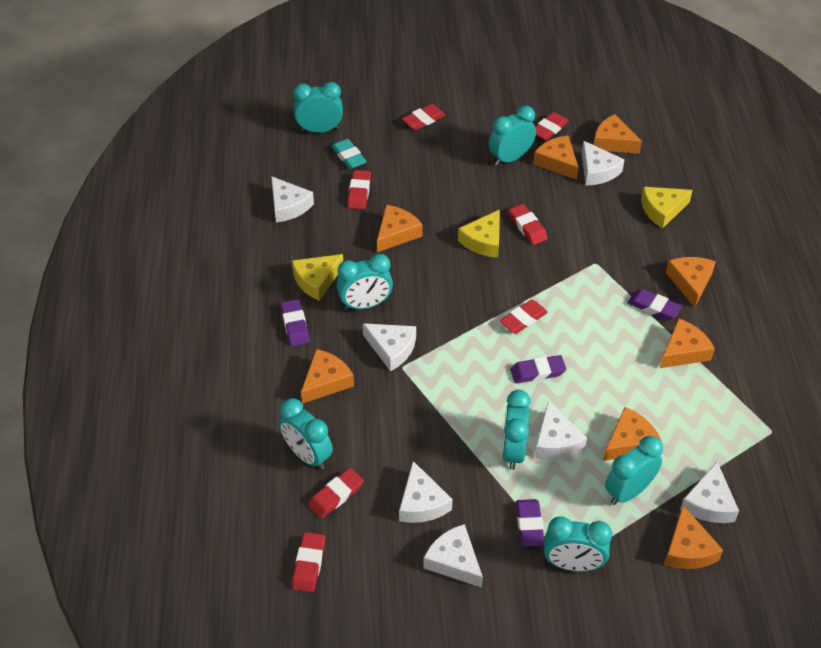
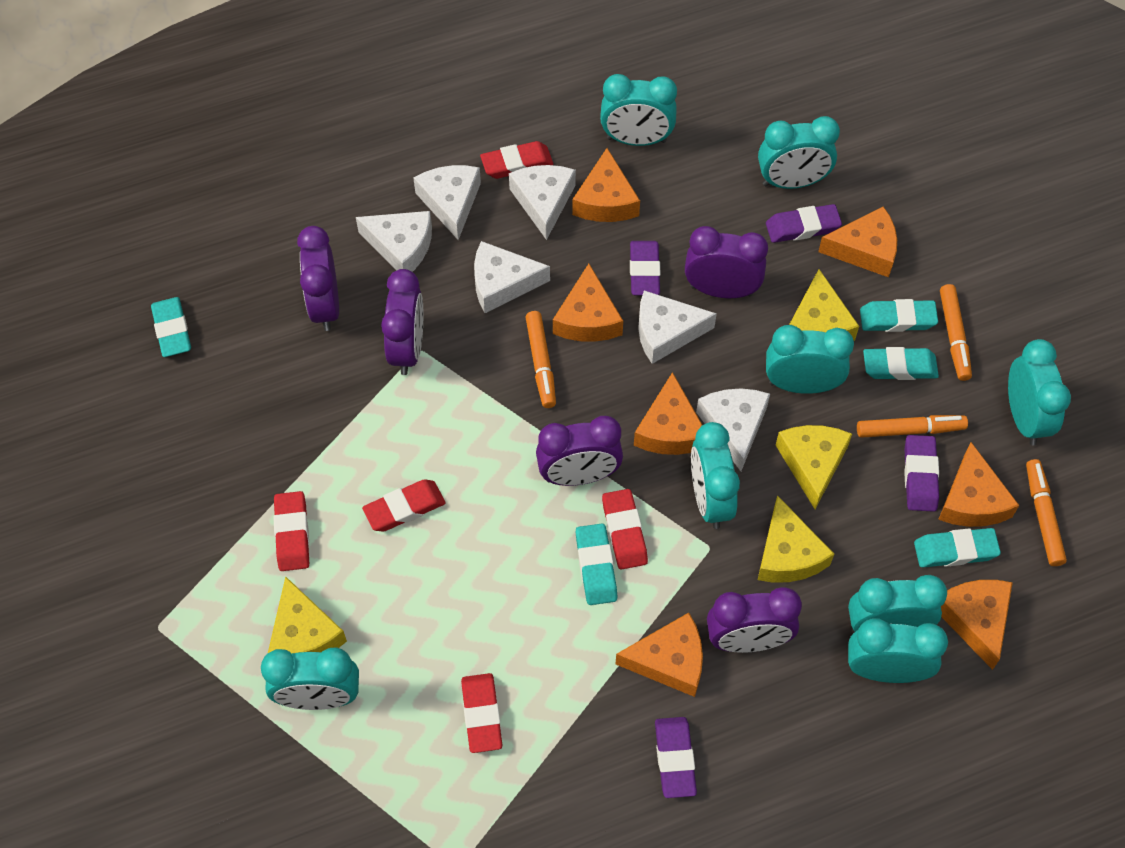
orange cheese: 8 -> 7
orange marker: 0 -> 4
purple clock: 0 -> 5
red eraser: 7 -> 5
turquoise clock: 7 -> 8
turquoise eraser: 1 -> 5
white cheese: 7 -> 6
yellow cheese: 3 -> 4

